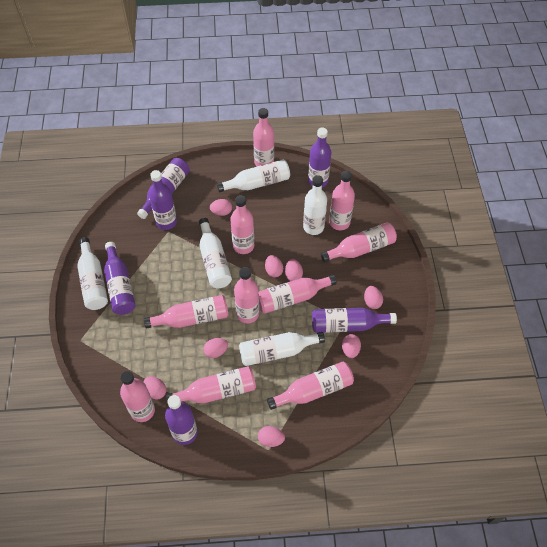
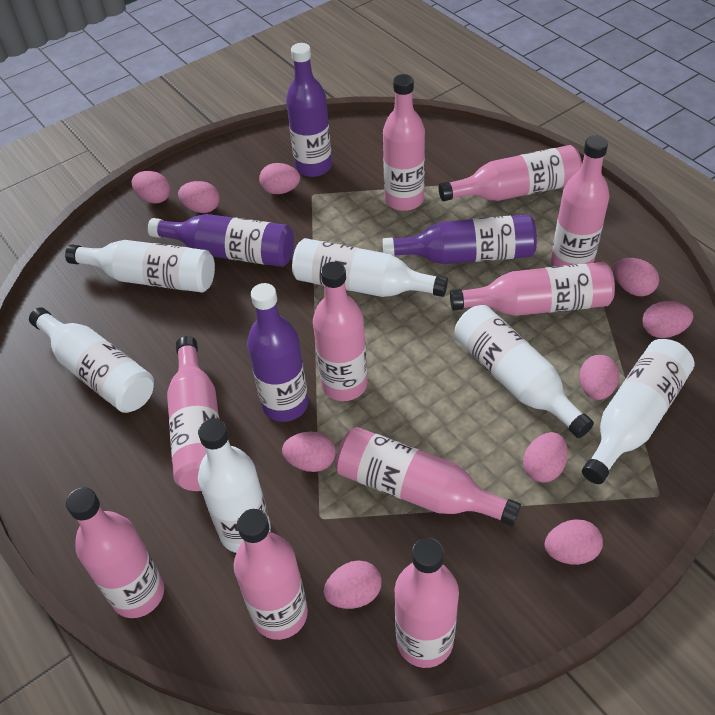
pink egg: 8 -> 10
purple bottle: 6 -> 4
white bottle: 5 -> 6

